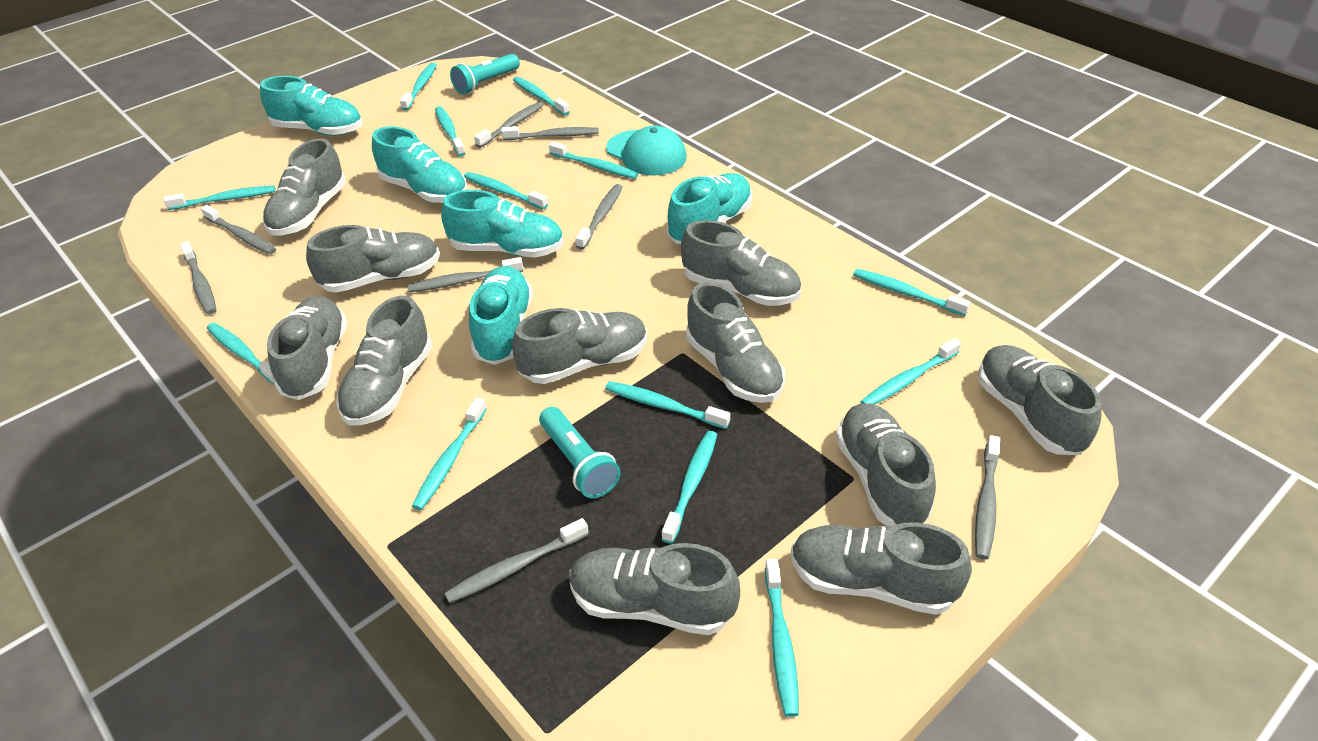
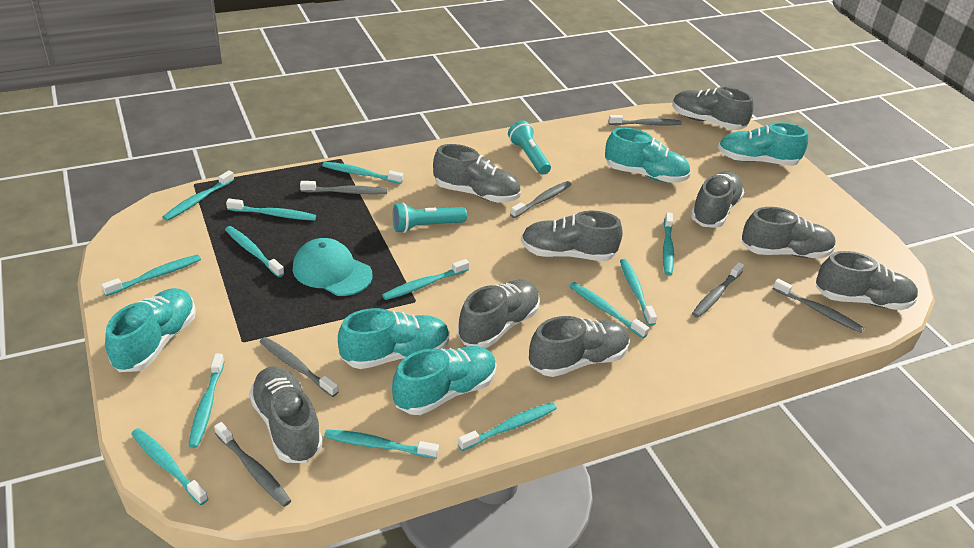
grey shoe: 11 -> 9
grey toothbrush: 8 -> 7

